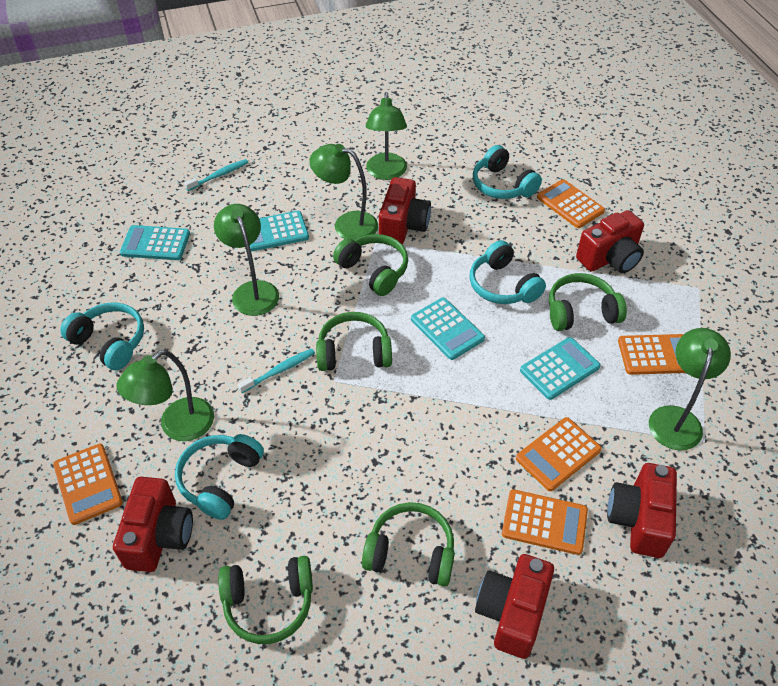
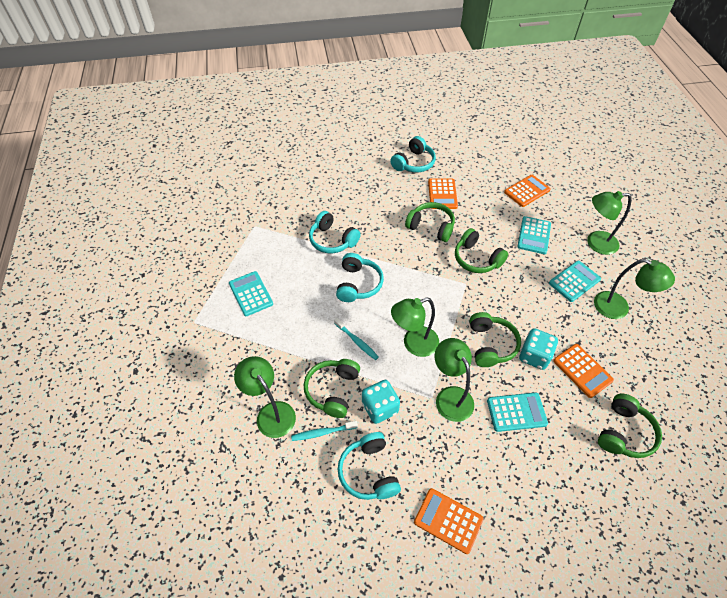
orange calculator: 5 -> 4
red camera: 5 -> 0
turquoise dice: 0 -> 2

